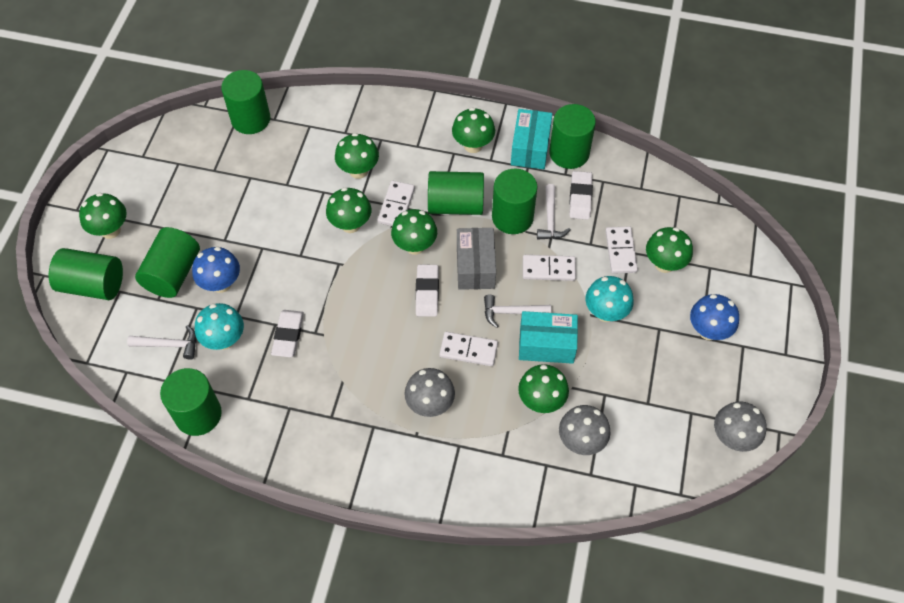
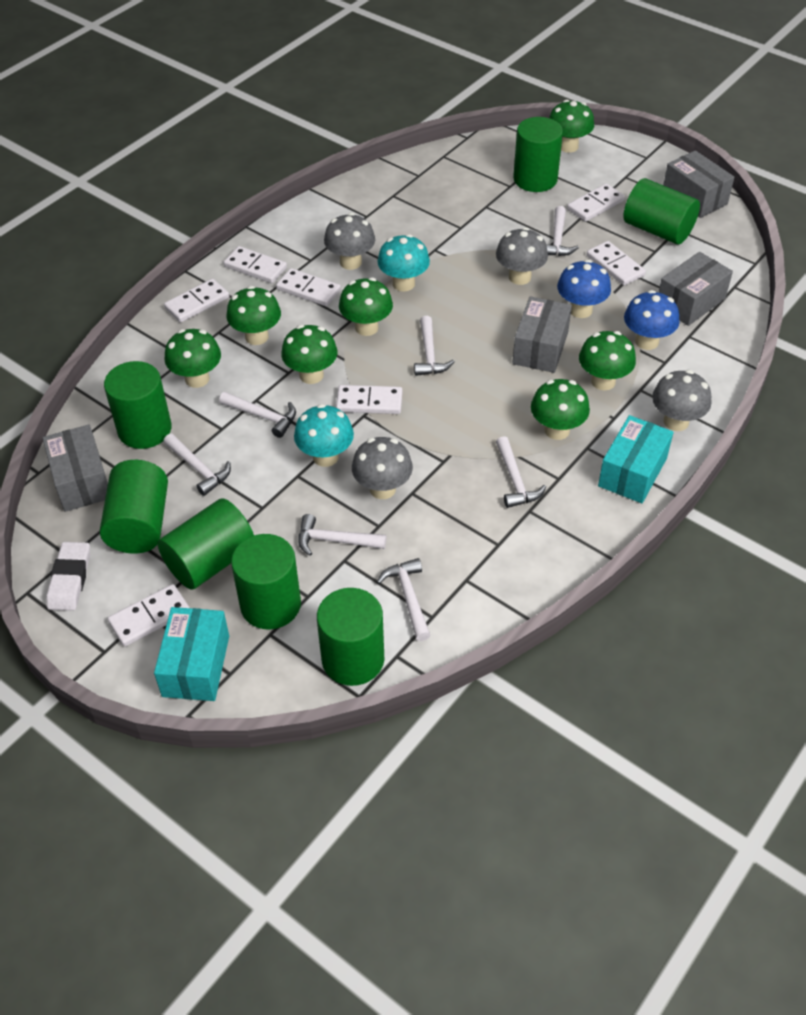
grey box: 1 -> 4
grey mushroom: 3 -> 4
white domino: 4 -> 7
white eraser: 3 -> 1
white hammer: 3 -> 7

